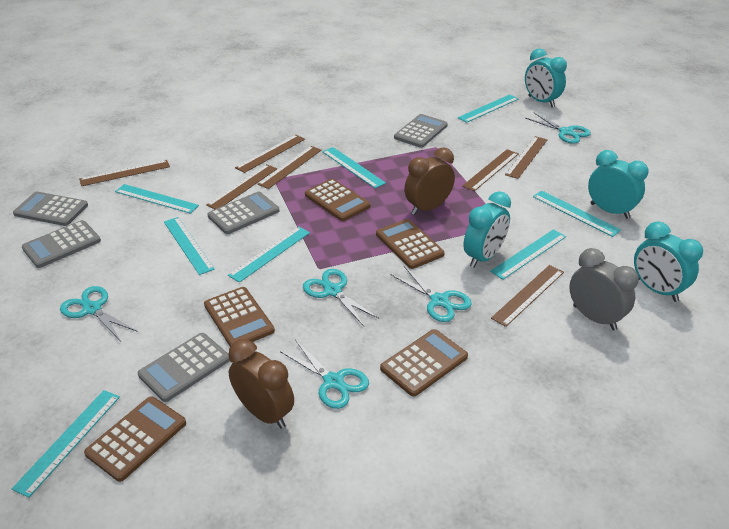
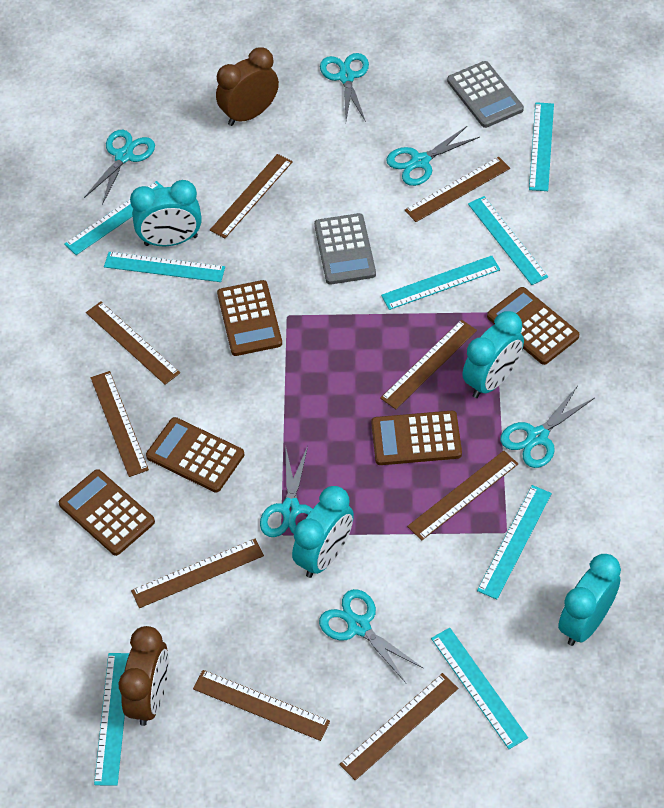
brown ruler: 7 -> 9
grey calculator: 5 -> 2
grey clock: 1 -> 0
turquoise scissors: 5 -> 6

